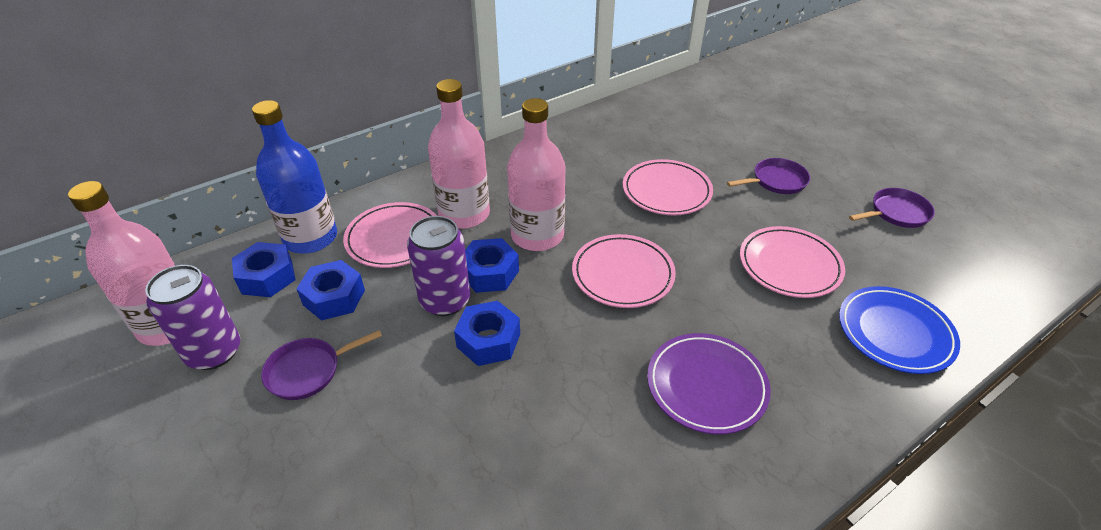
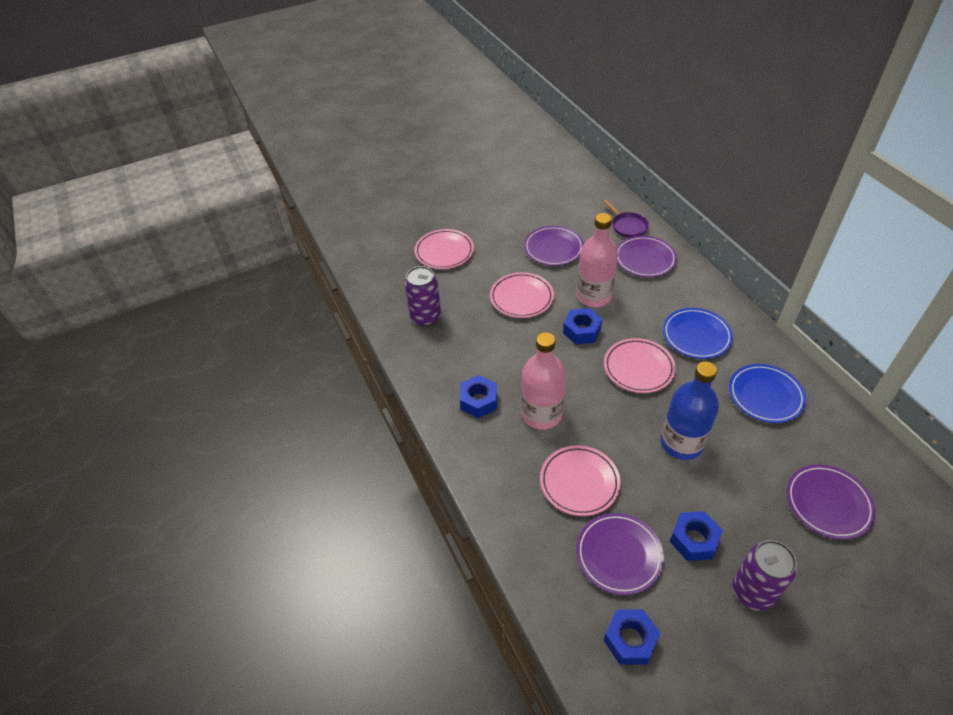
blue plate: 1 -> 2
pink bottle: 3 -> 2
purple pan: 3 -> 1
purple plate: 1 -> 4

